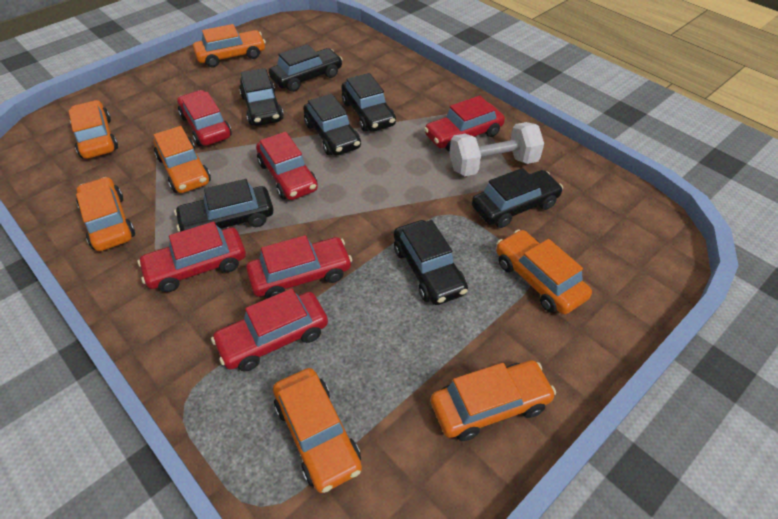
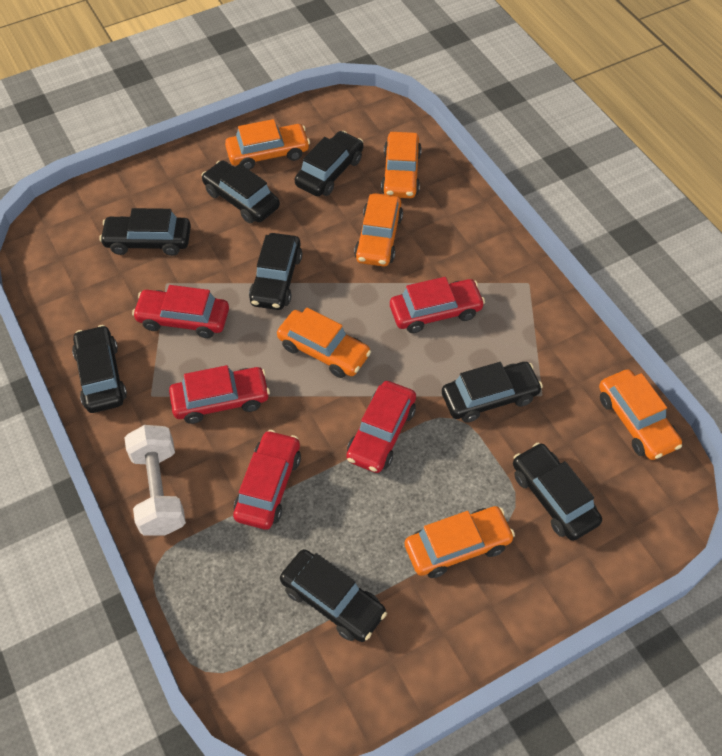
black car: 7 -> 8
orange car: 7 -> 6
red car: 6 -> 5

